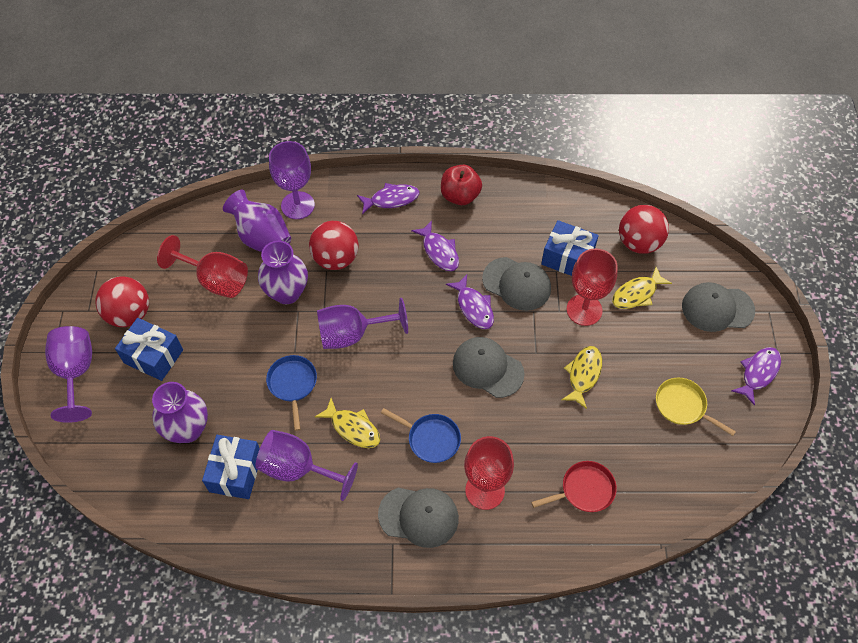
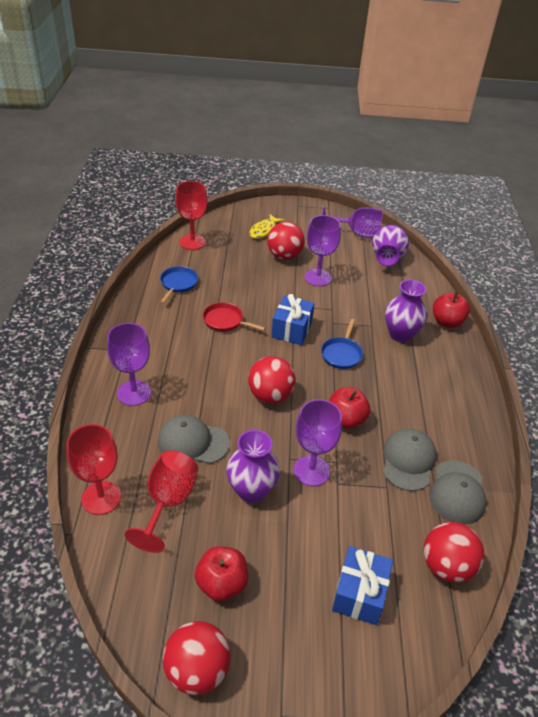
blue gift: 3 -> 2
grey cap: 4 -> 3
purple fish: 4 -> 0
red apple: 1 -> 3
red ball: 3 -> 4
yellow fish: 3 -> 1
yellow pan: 1 -> 0

